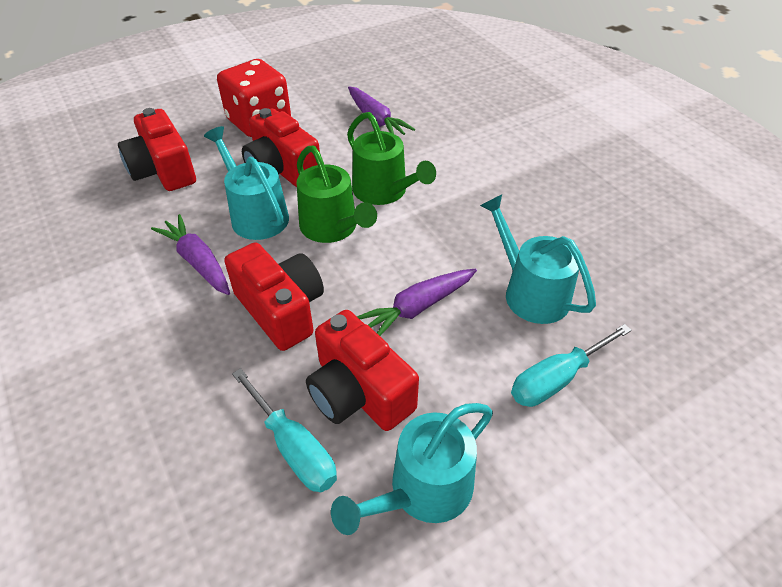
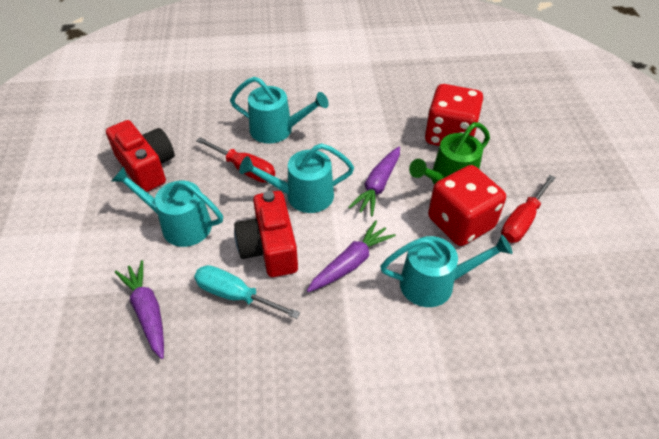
green watering can: 2 -> 1
red camera: 4 -> 2
red dice: 1 -> 2
red screwdriver: 0 -> 2
turquoise screwdriver: 2 -> 1
turquoise watering can: 3 -> 4

